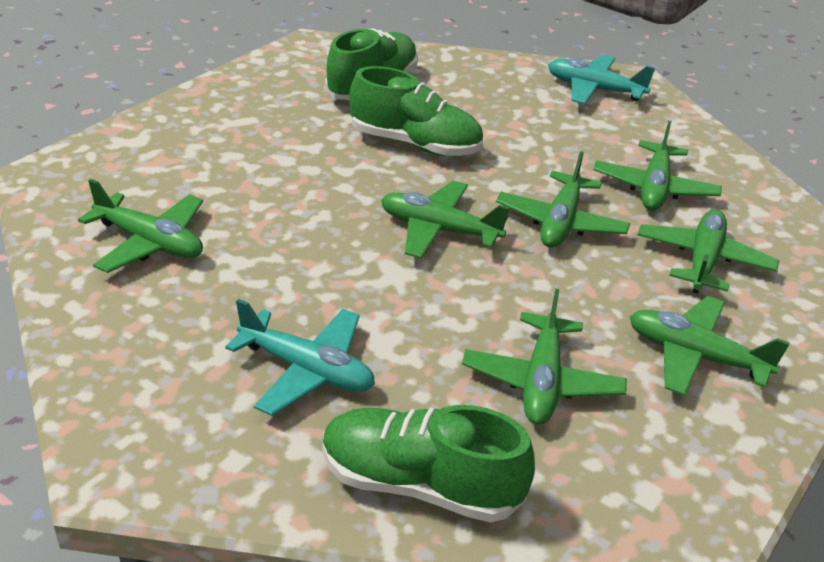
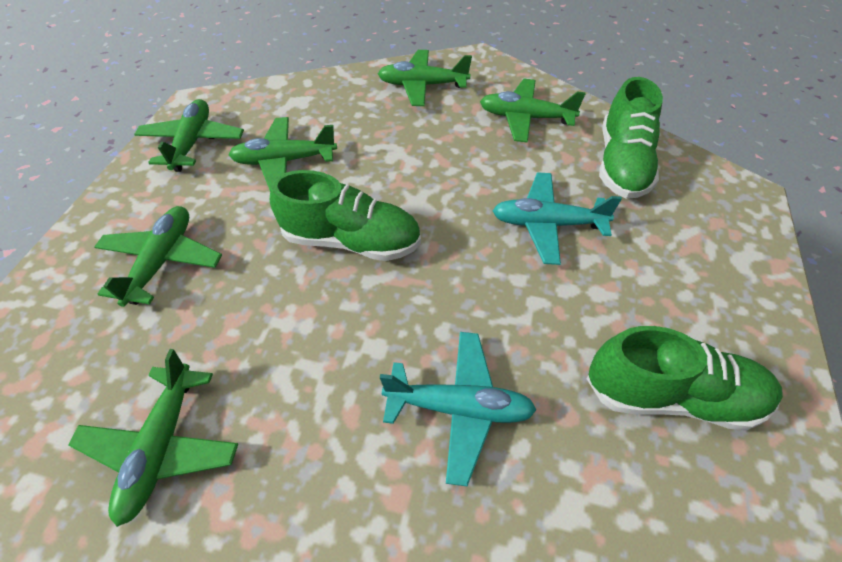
green plane: 7 -> 6

